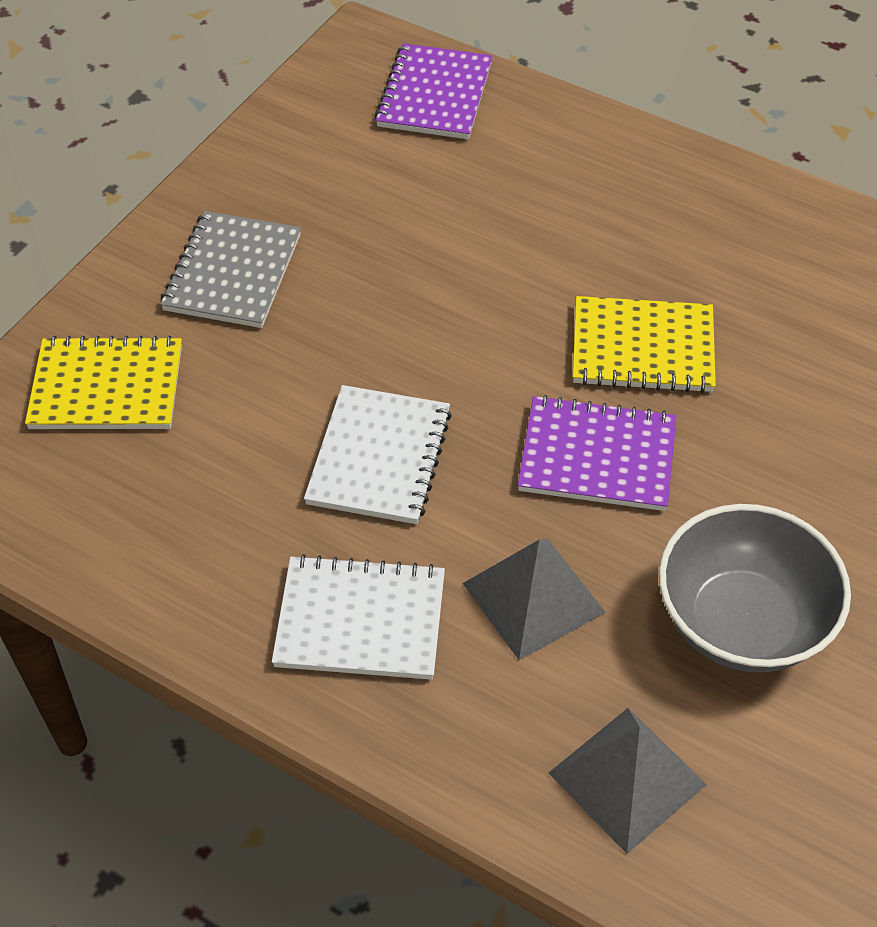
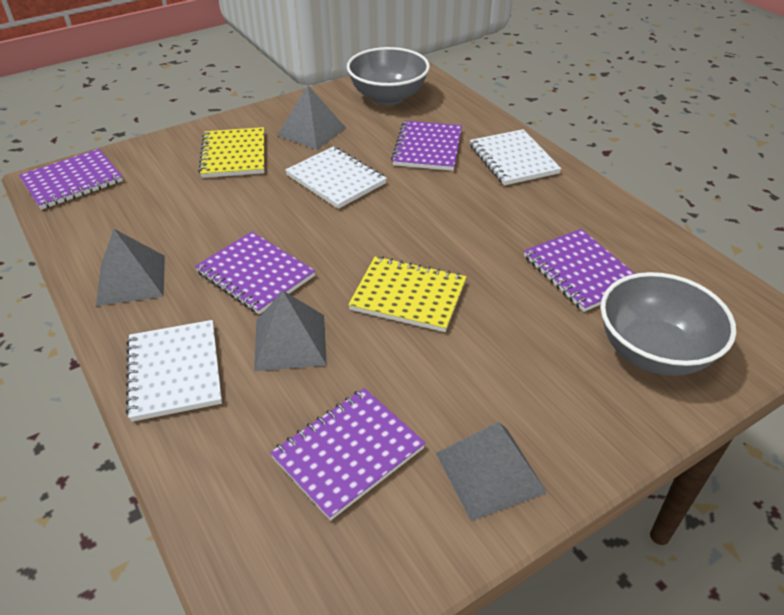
grey bowl: 1 -> 2
grey notebook: 1 -> 0
grey pyramid: 2 -> 4
purple notebook: 2 -> 5
white notebook: 2 -> 3

